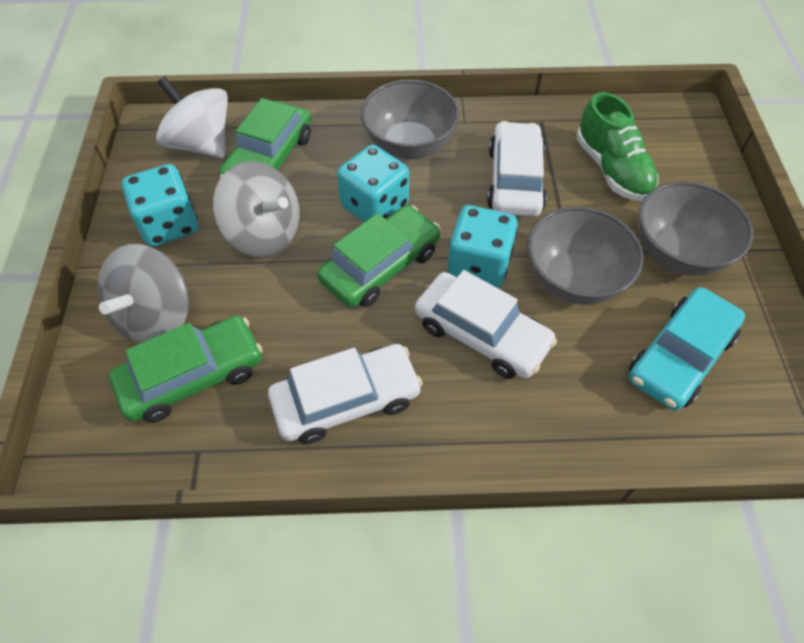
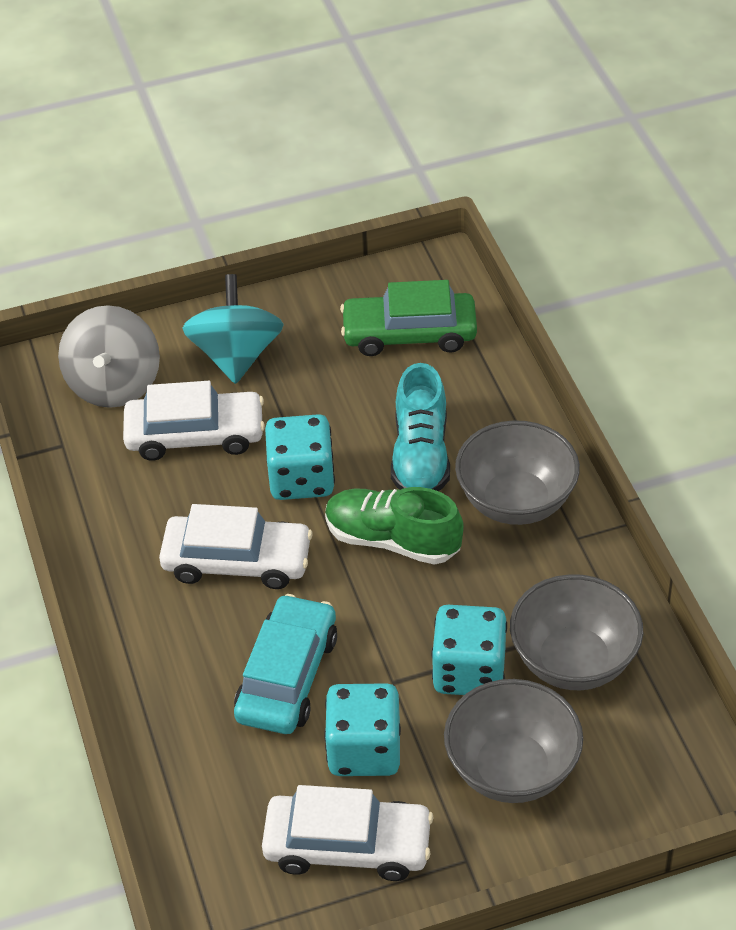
green car: 3 -> 1
grey spinning top: 2 -> 1
turquoise shoe: 0 -> 1
turquoise spinning top: 0 -> 1
white spinning top: 1 -> 0

